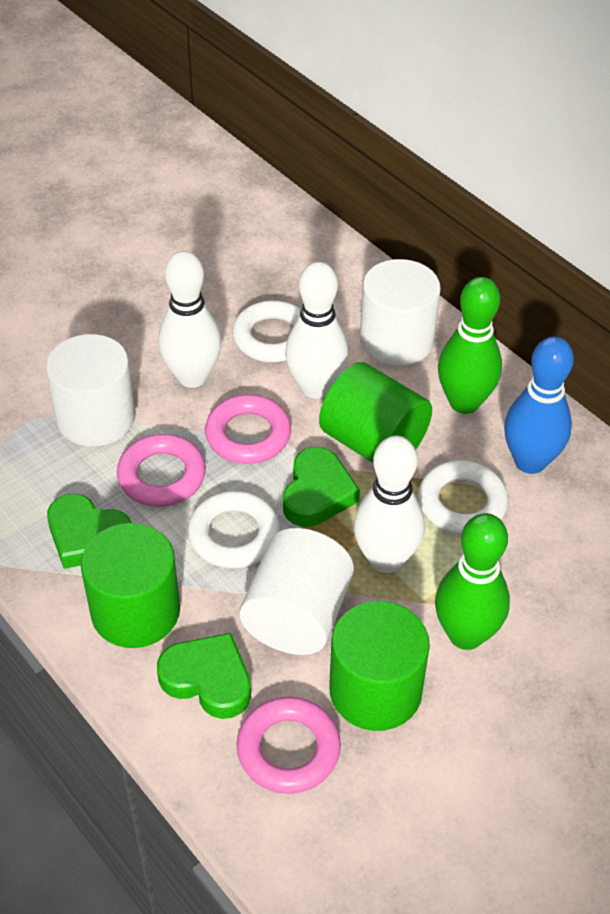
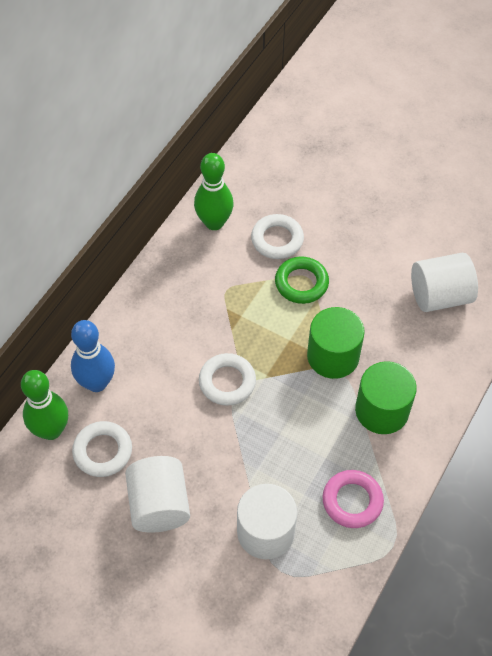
green cylinder: 3 -> 2
green heart: 3 -> 0
green ring: 0 -> 1
pink ring: 3 -> 1
white bowling pin: 3 -> 0

